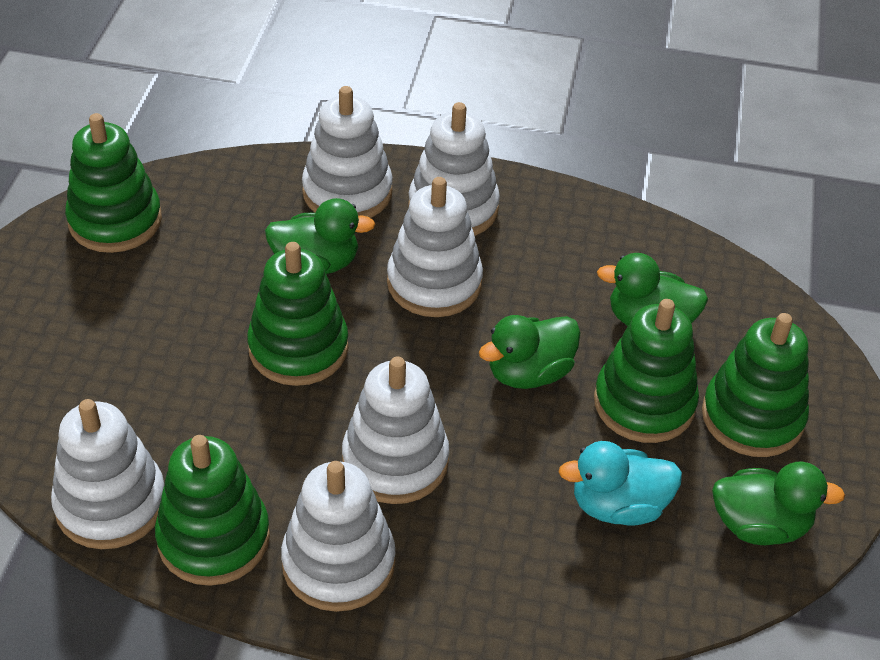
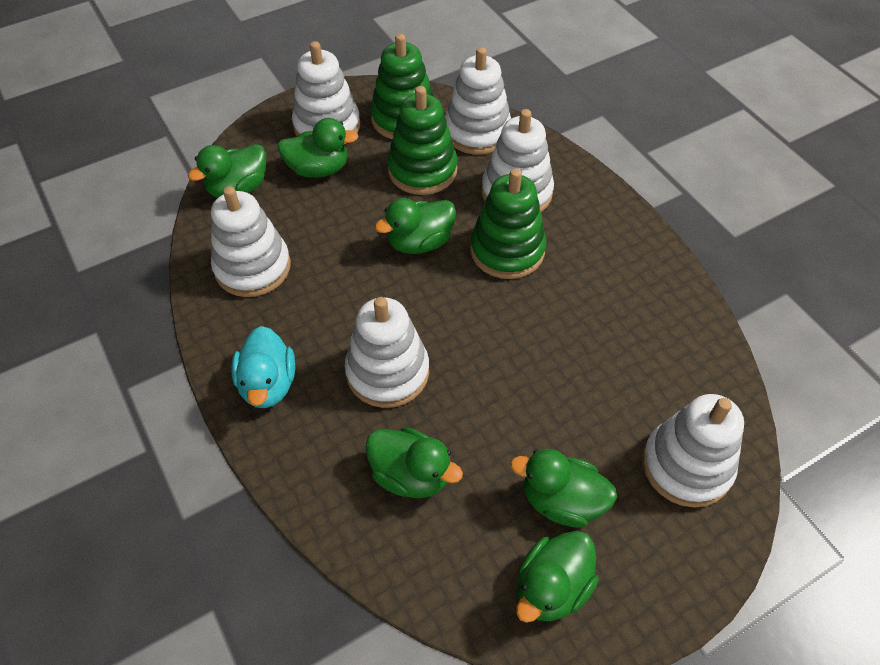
green duck: 4 -> 6
green stacking toy: 5 -> 3

